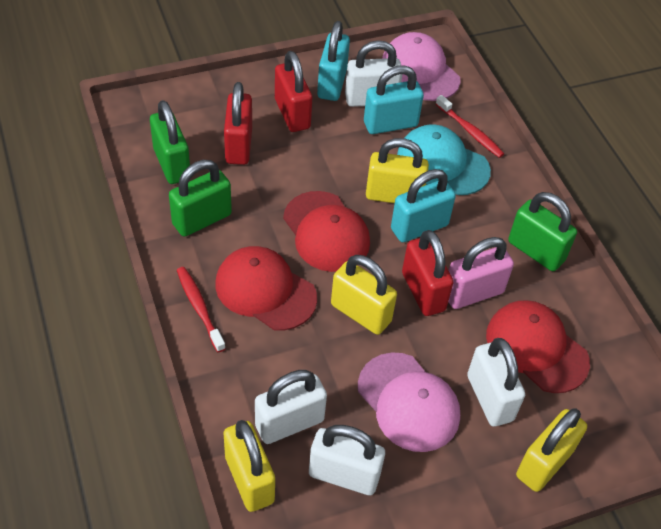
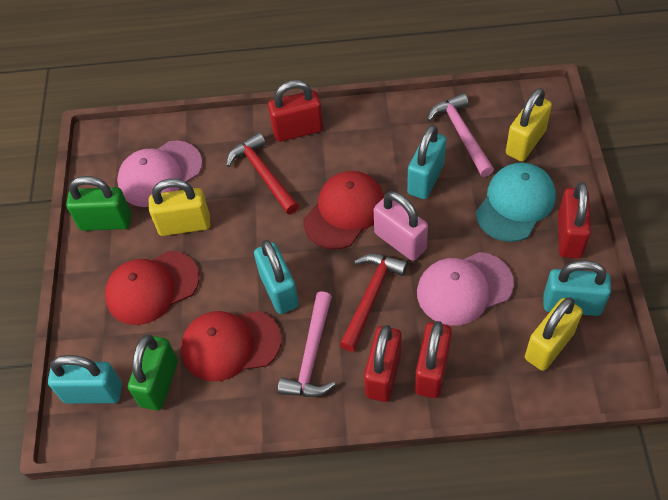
green padlock: 3 -> 2
pink hammer: 0 -> 2
red hammer: 0 -> 2
red padlock: 3 -> 4
red toothbrush: 2 -> 0
turquoise padlock: 3 -> 4
white padlock: 4 -> 0
yellow padlock: 4 -> 3

